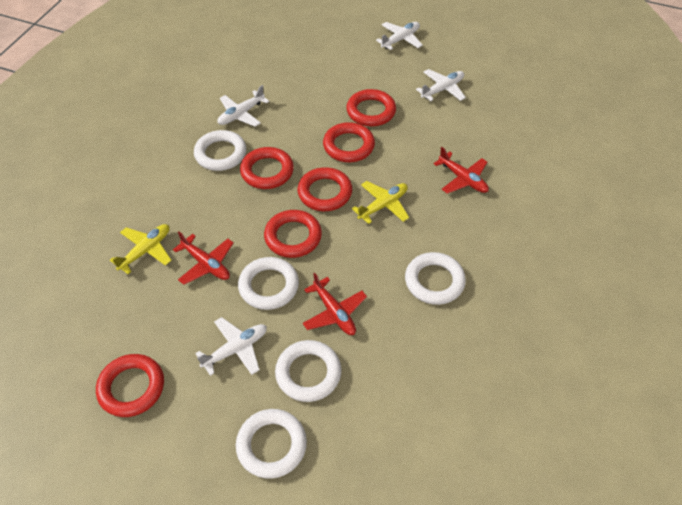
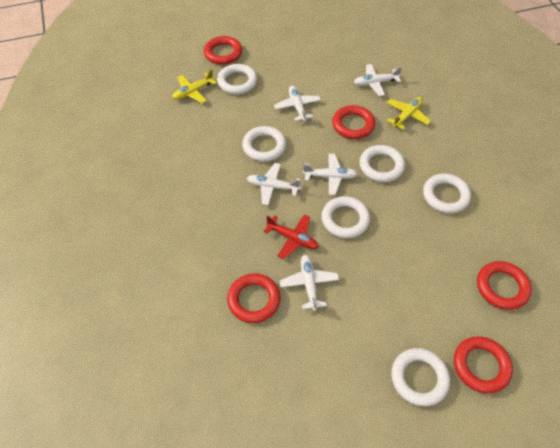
red plane: 3 -> 1
red ring: 6 -> 5
white plane: 4 -> 5
white ring: 5 -> 6

